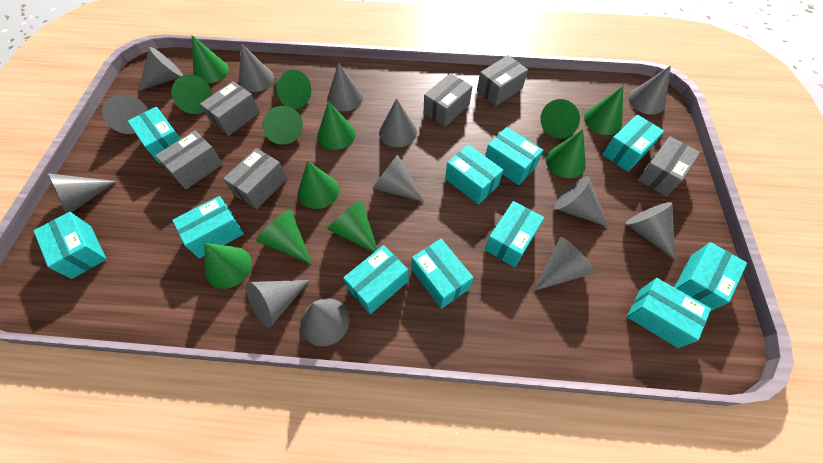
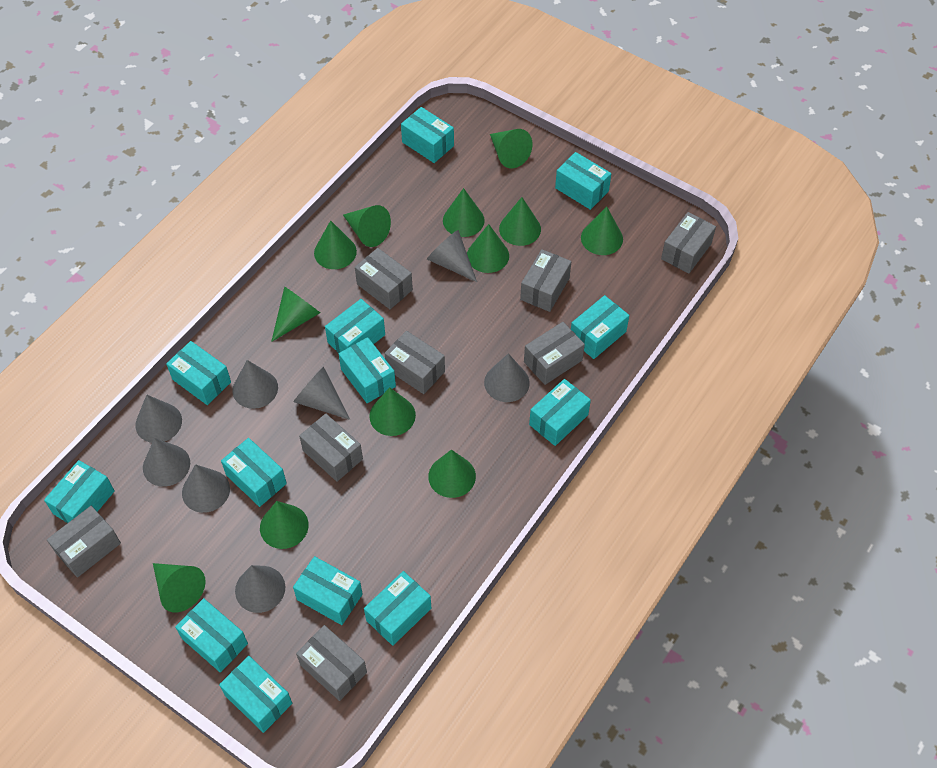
grey box: 6 -> 8
grey cone: 13 -> 8
turquoise box: 11 -> 13

